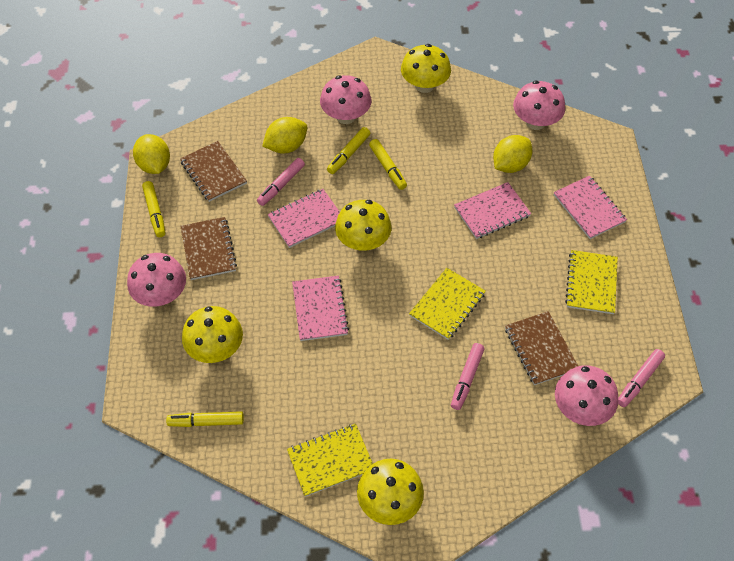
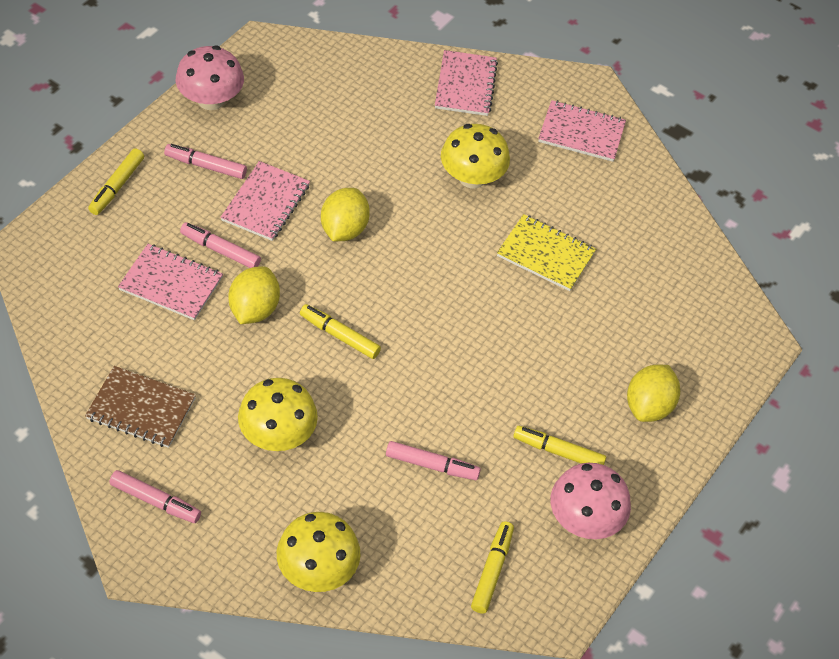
brown notebook: 3 -> 1
pink marker: 3 -> 4
pink mushroom: 4 -> 2
yellow mushroom: 4 -> 3
yellow notebook: 3 -> 1

